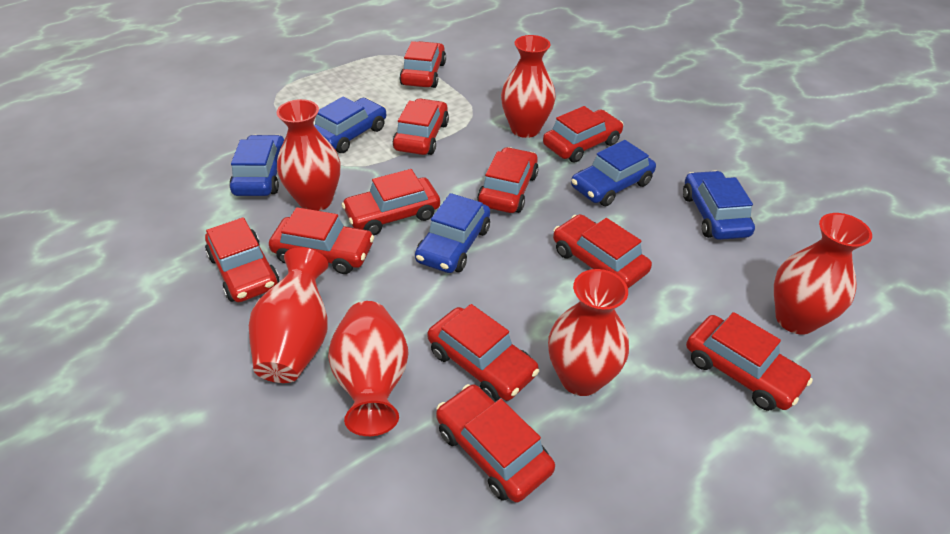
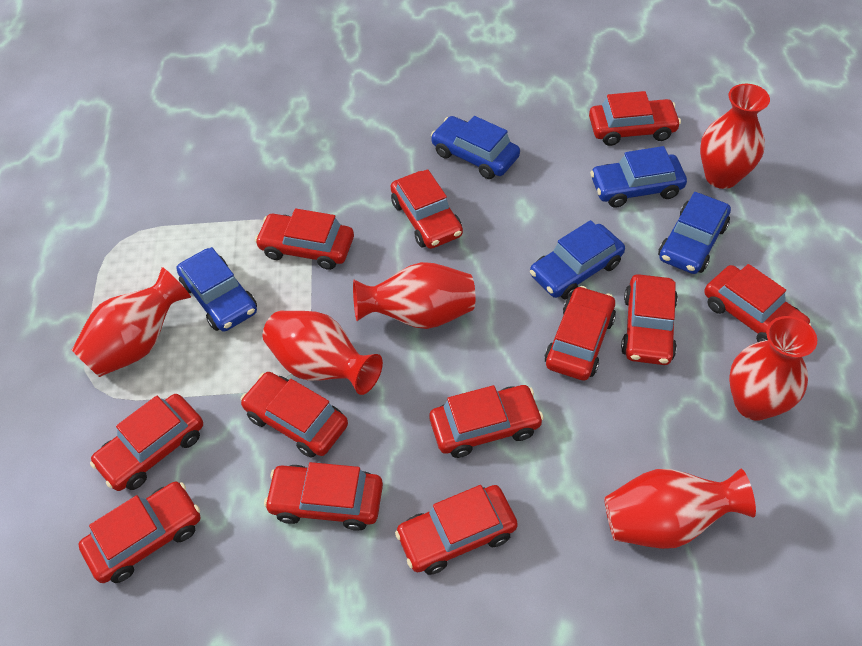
red car: 11 -> 12

